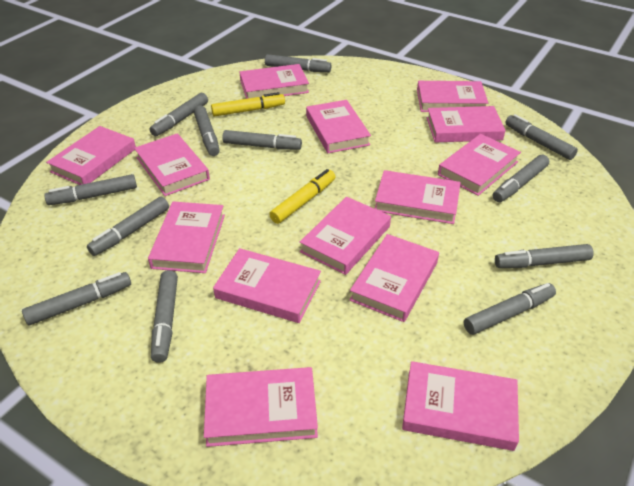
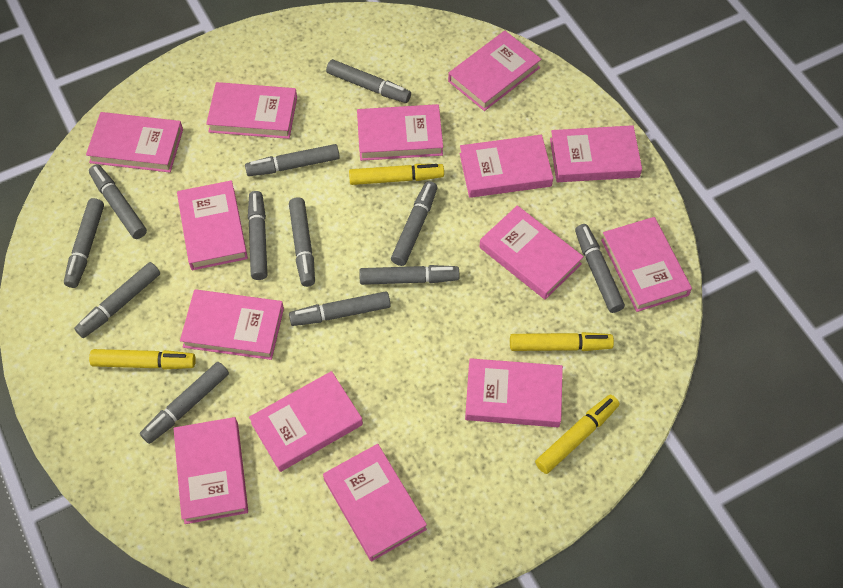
yellow marker: 2 -> 4

